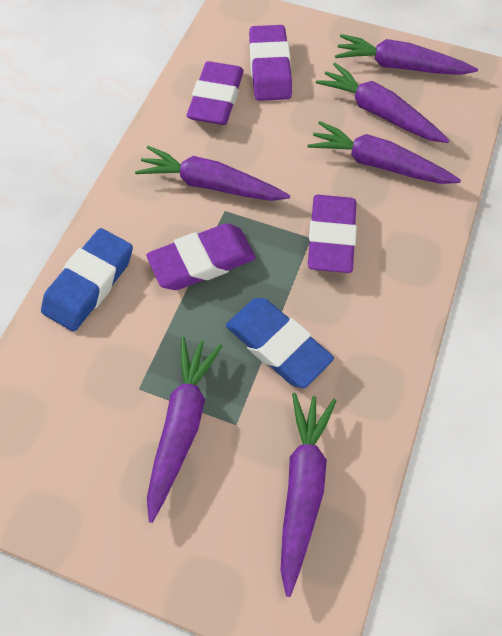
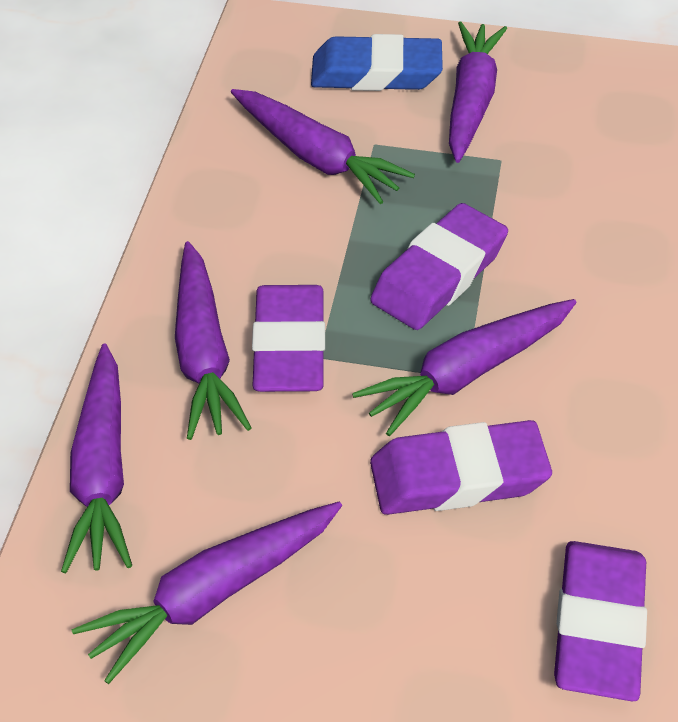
blue eraser: 2 -> 1

